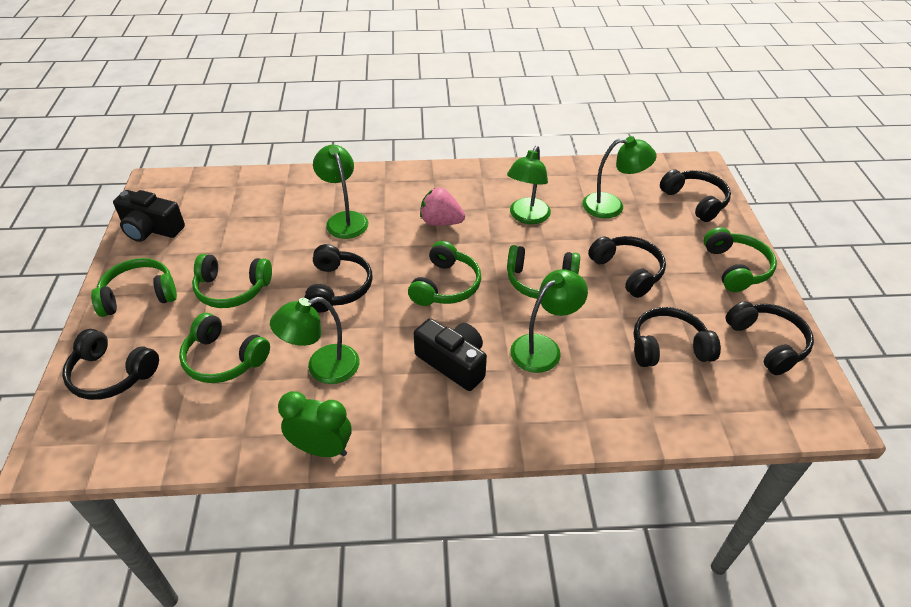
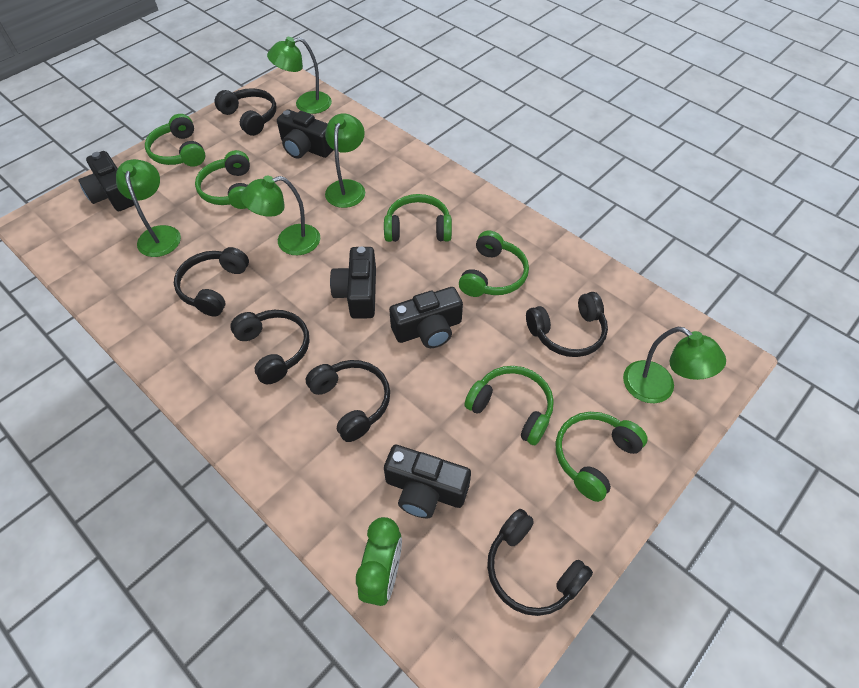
black camera: 2 -> 5
pink strawberry: 1 -> 0

